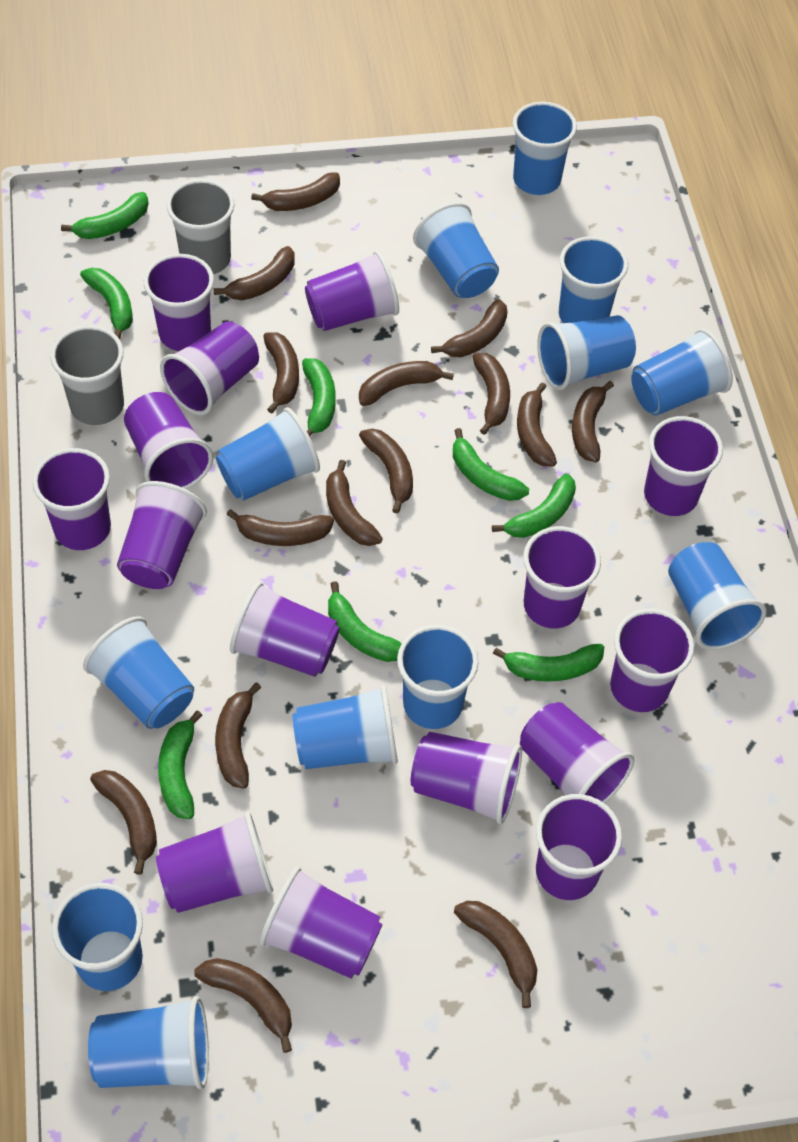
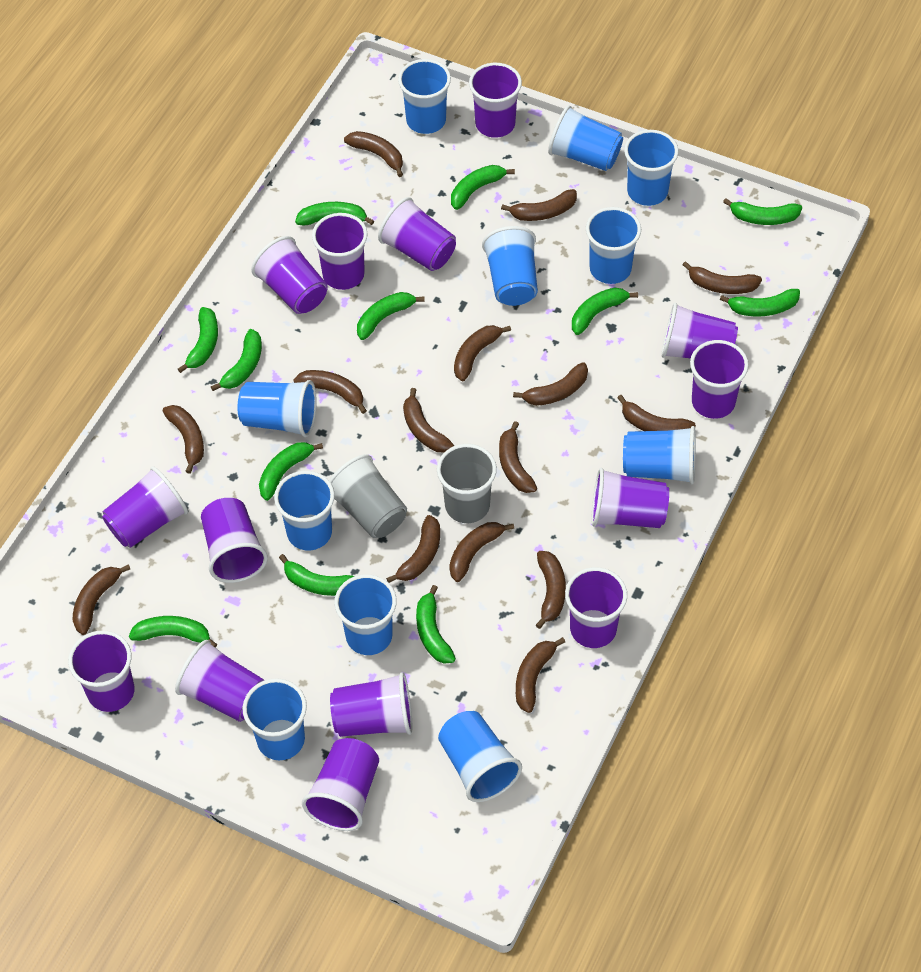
blue cup: 12 -> 11
green banana: 8 -> 12
purple cup: 15 -> 14

